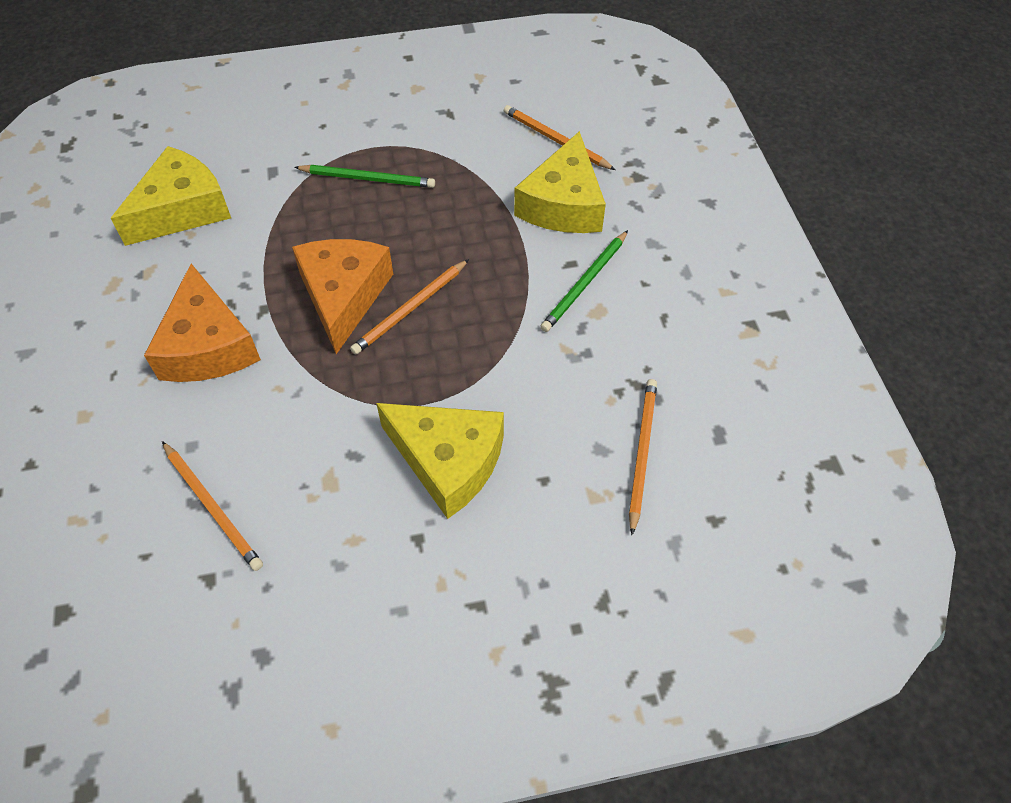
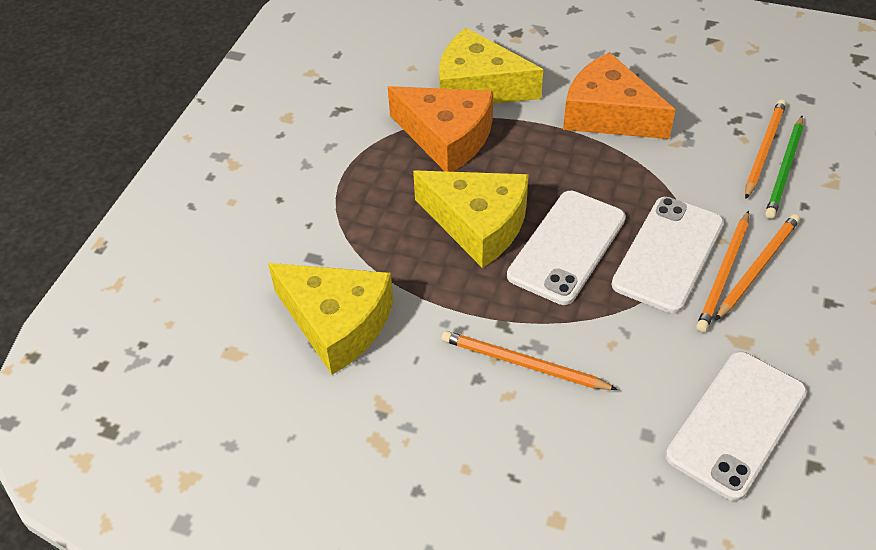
green pencil: 2 -> 1
white phone: 0 -> 3

